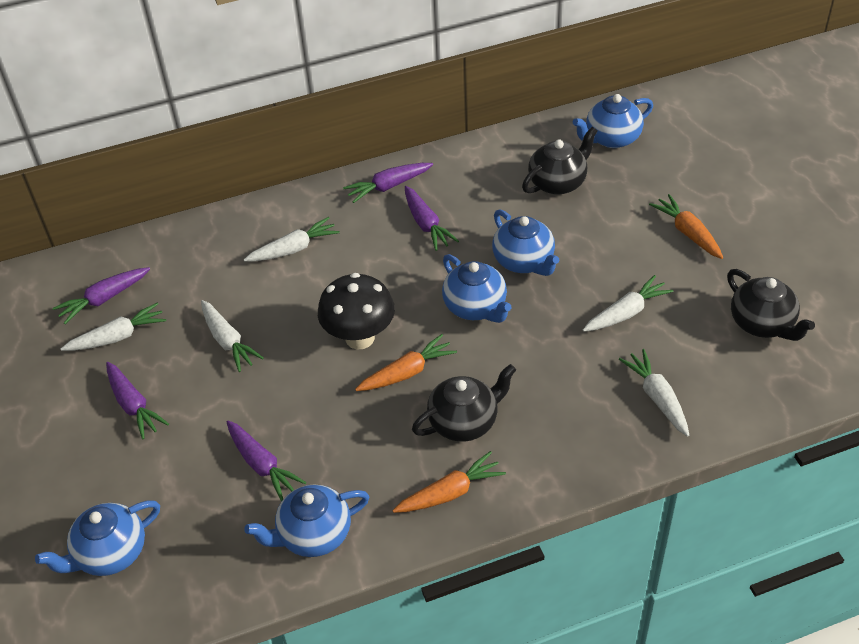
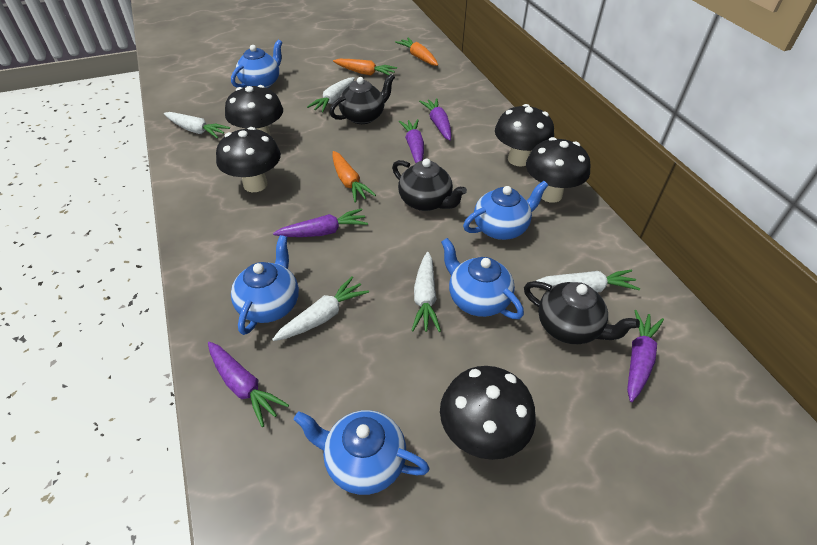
black mushroom: 1 -> 5

